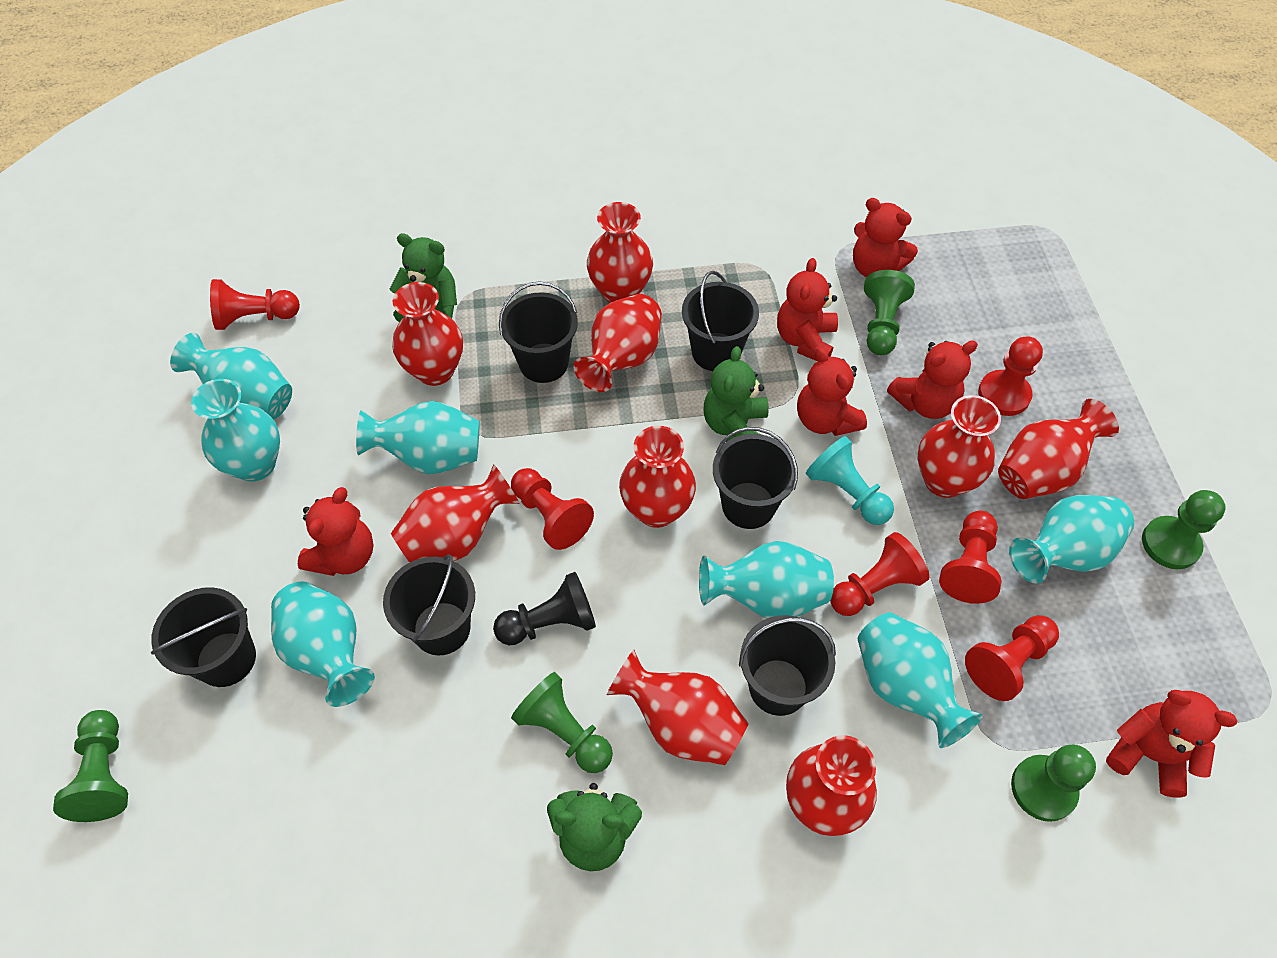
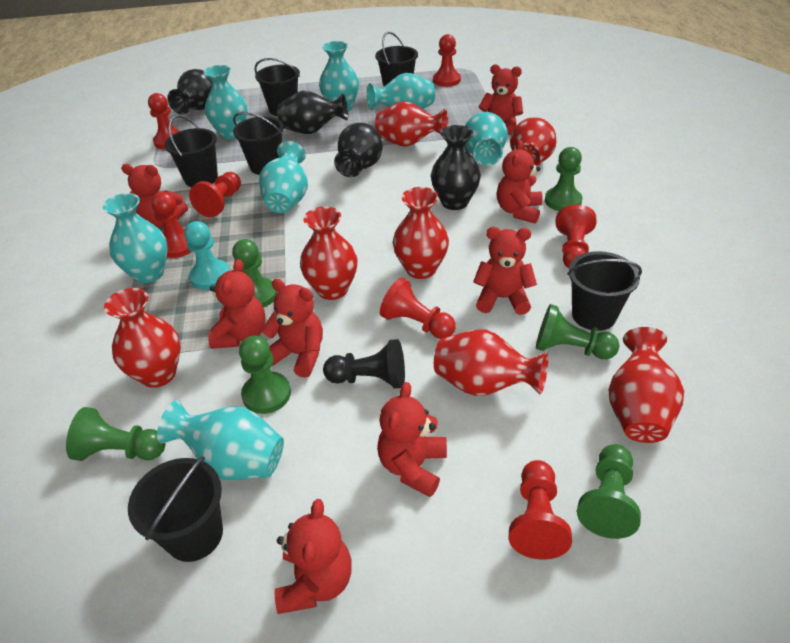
black vase: 0 -> 4
green pawn: 5 -> 6
green teddy bear: 3 -> 0
red pawn: 6 -> 7
red teddy bear: 6 -> 8
red vase: 9 -> 7

